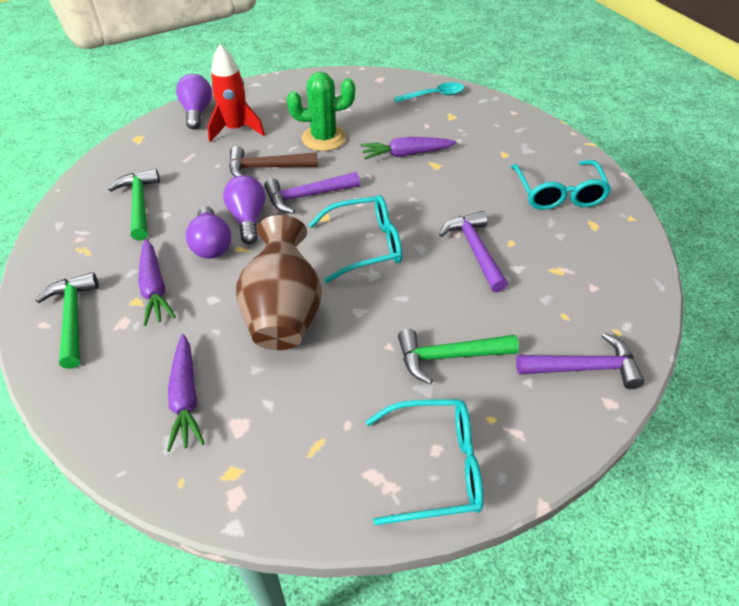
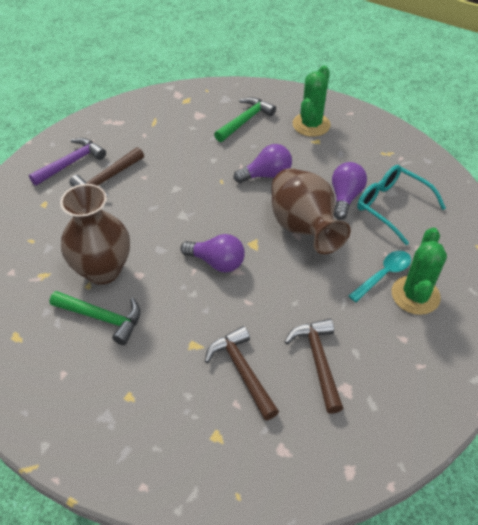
brown hammer: 1 -> 3
brown vase: 1 -> 2
green cactus: 1 -> 2
green hammer: 3 -> 2
purple carrot: 3 -> 0
purple hammer: 3 -> 1
red rocket: 1 -> 0
turquoise glasses: 3 -> 1

